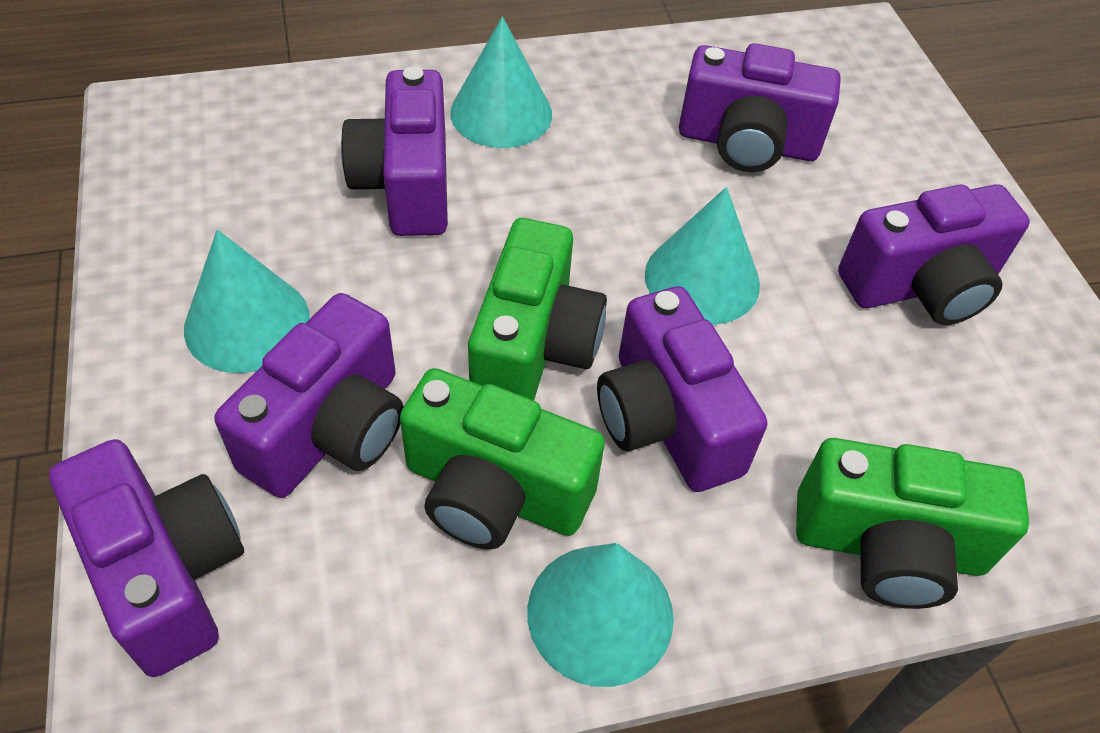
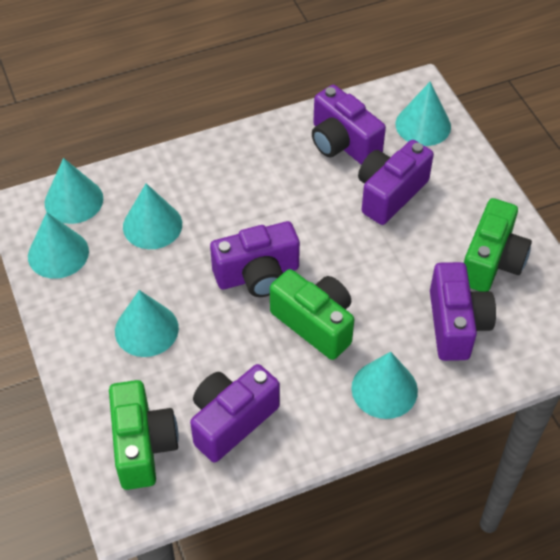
purple camera: 6 -> 5
turquoise cone: 4 -> 6

